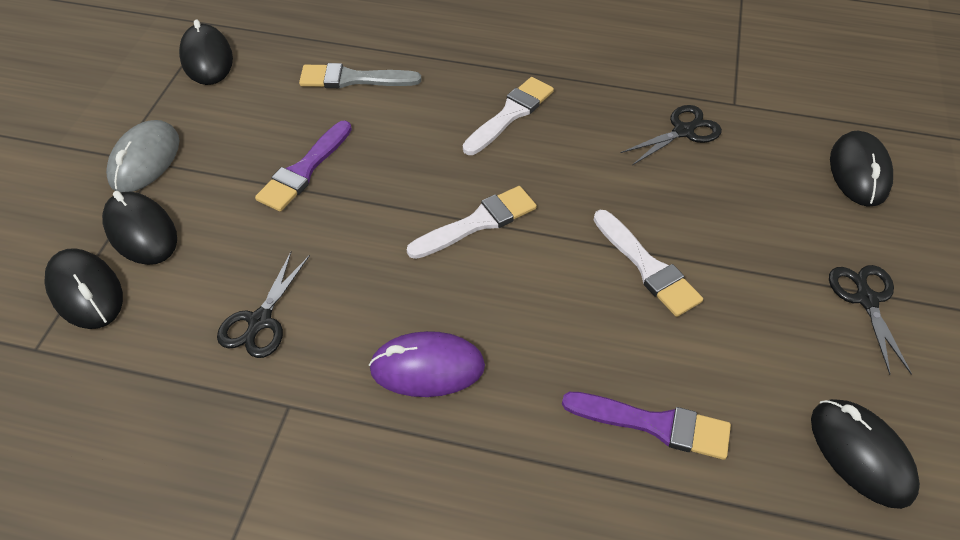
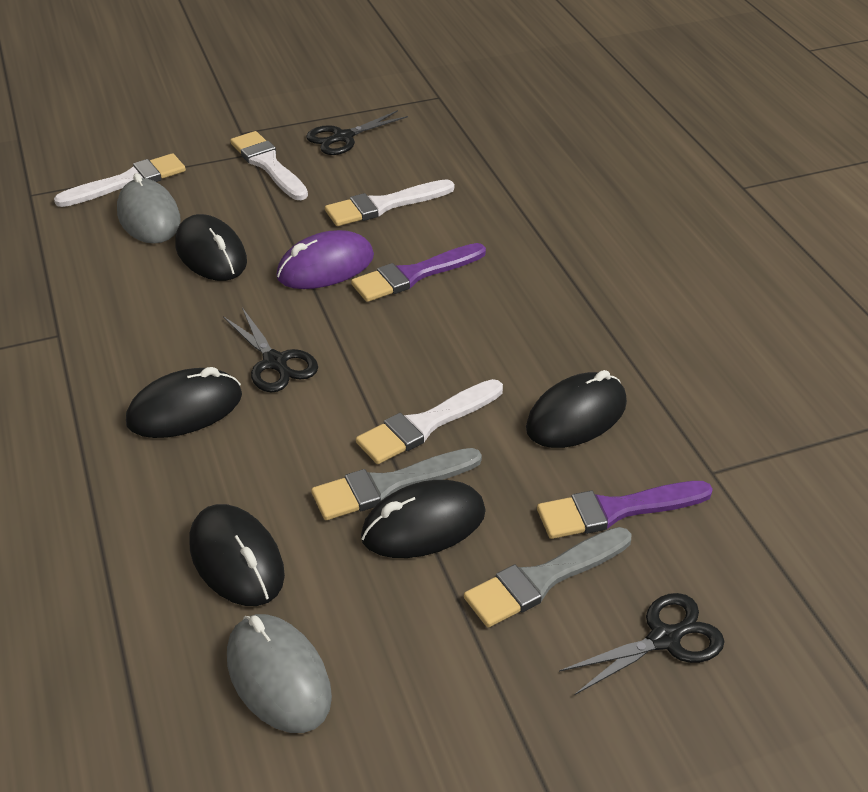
grey brush: 1 -> 2
grey mouse: 1 -> 2
white brush: 3 -> 4

